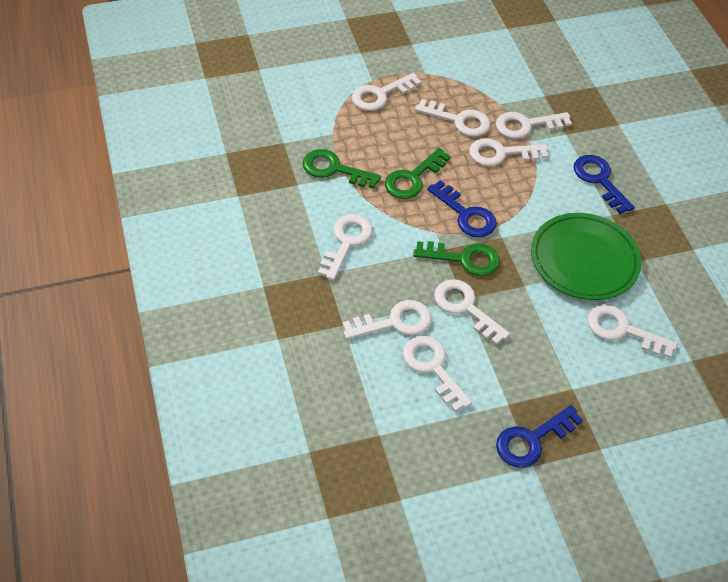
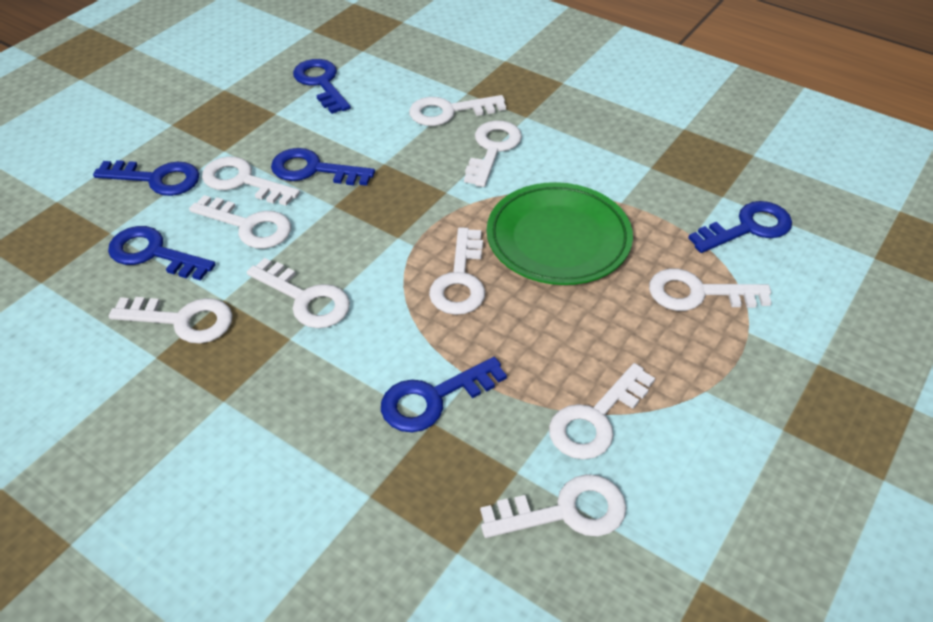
blue key: 3 -> 6
green key: 3 -> 0
white key: 9 -> 10

